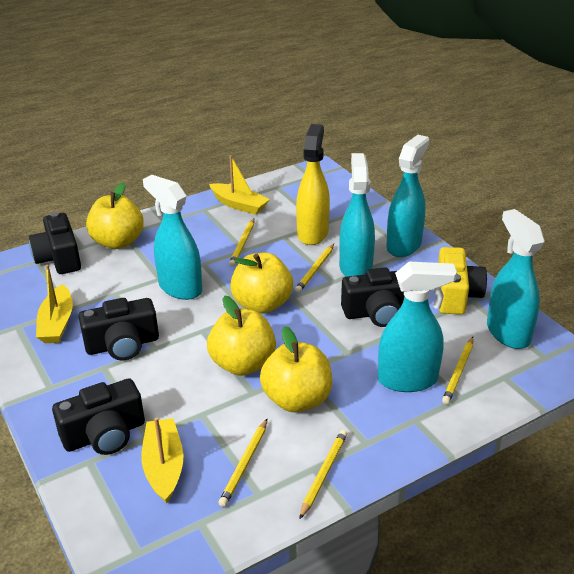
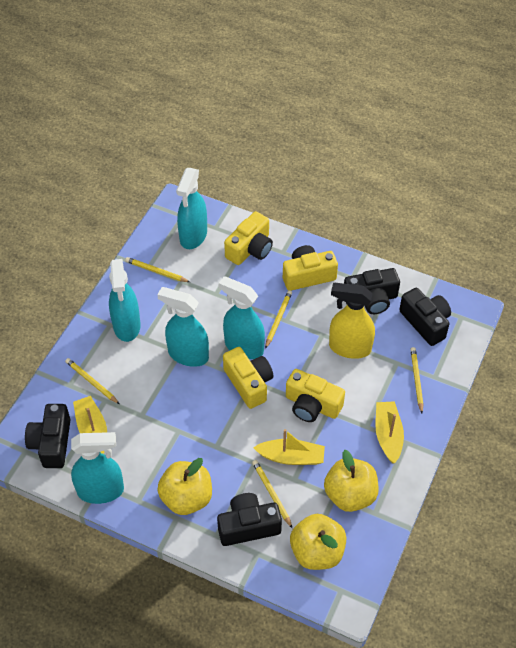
yellow apple: 4 -> 3
yellow camera: 1 -> 4

